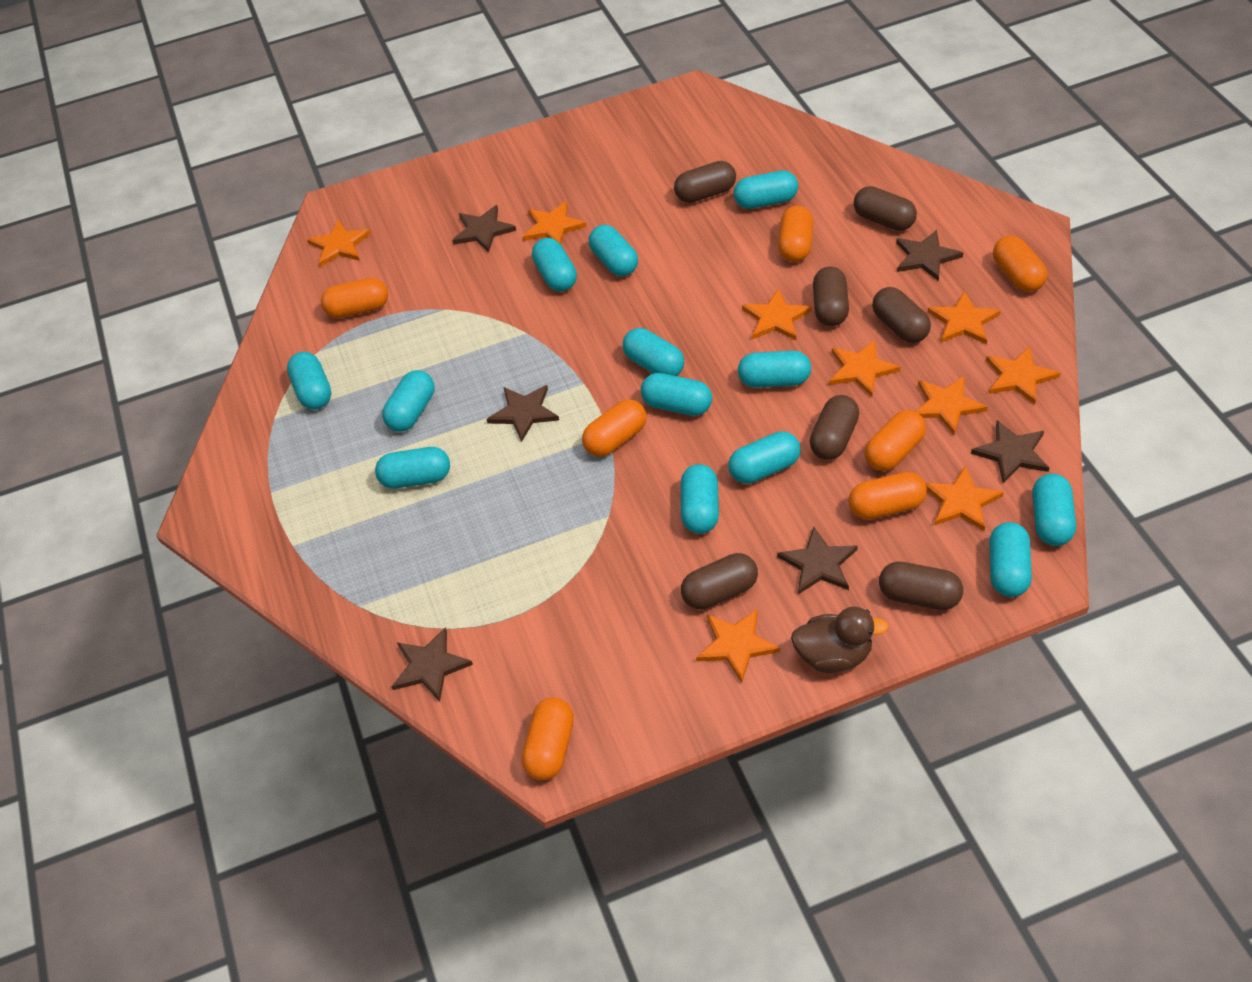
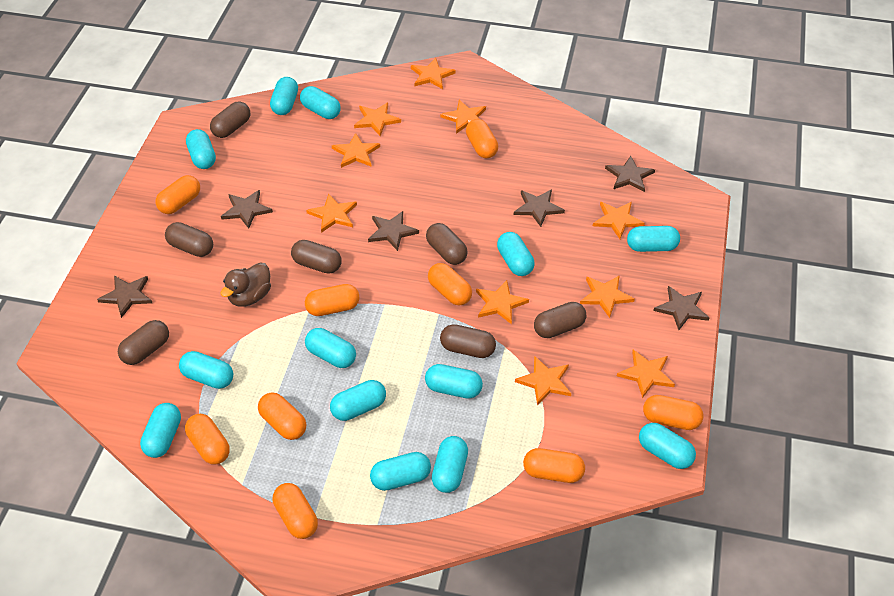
orange capsule: 7 -> 9
orange star: 9 -> 10

